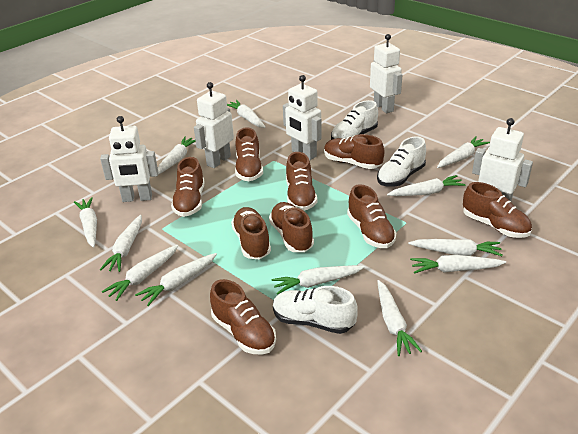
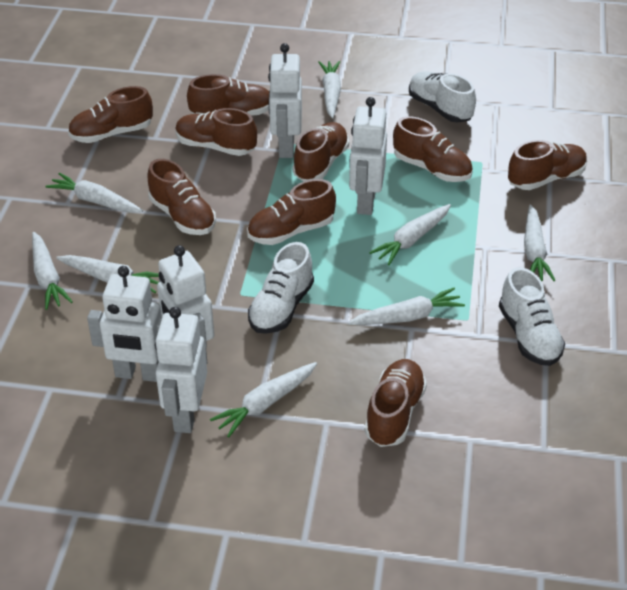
white carrot: 12 -> 8

